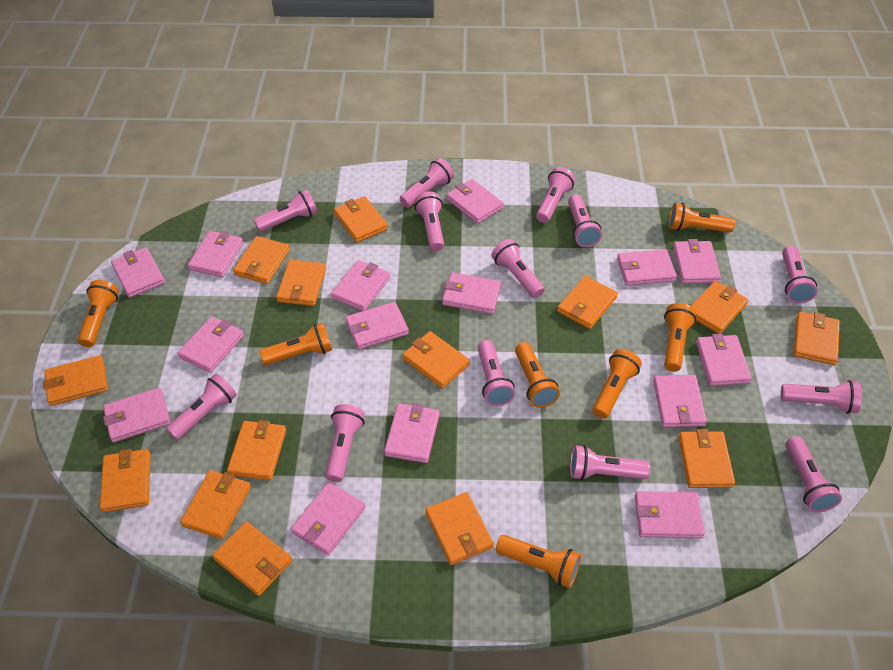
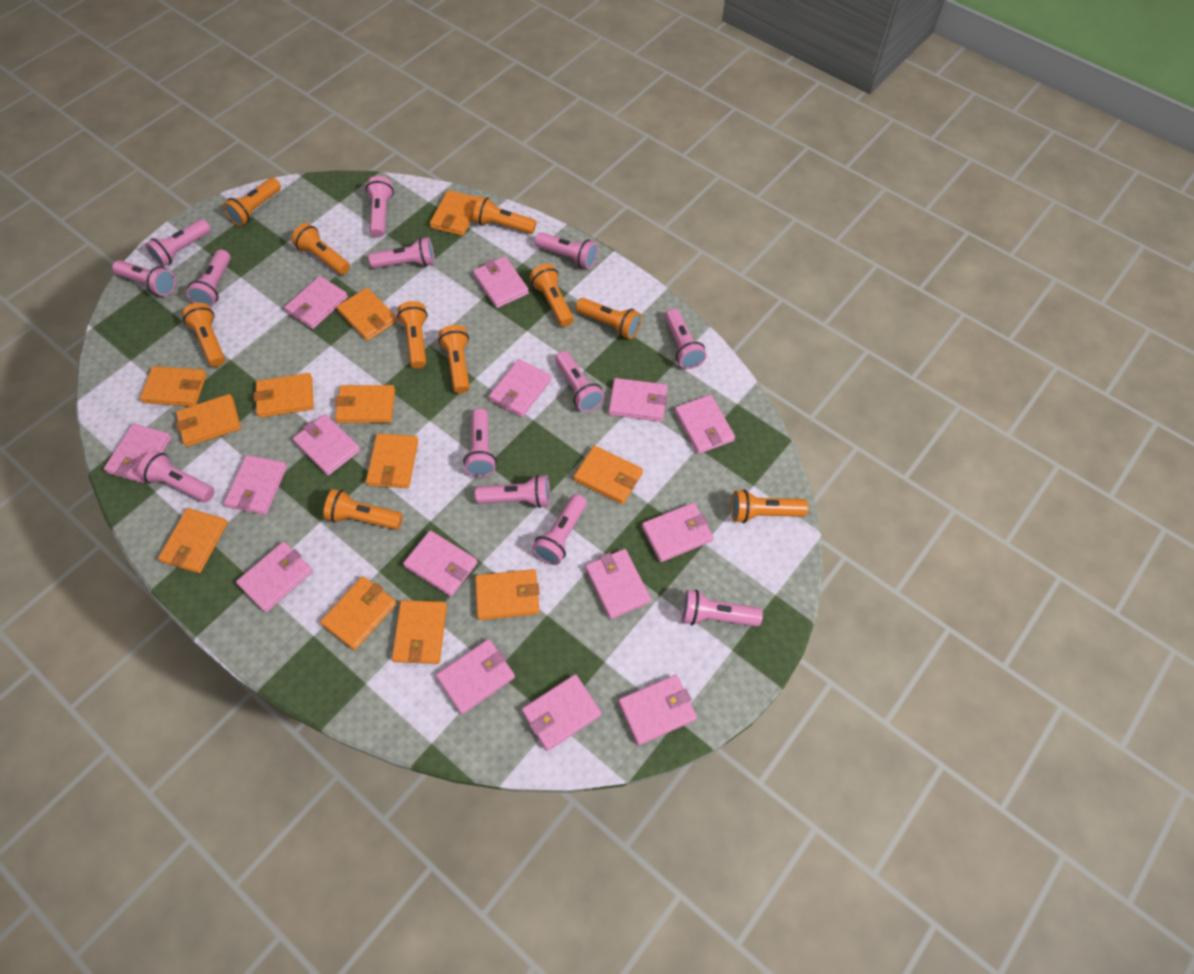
orange flashlight: 7 -> 10
orange wallet: 14 -> 12

